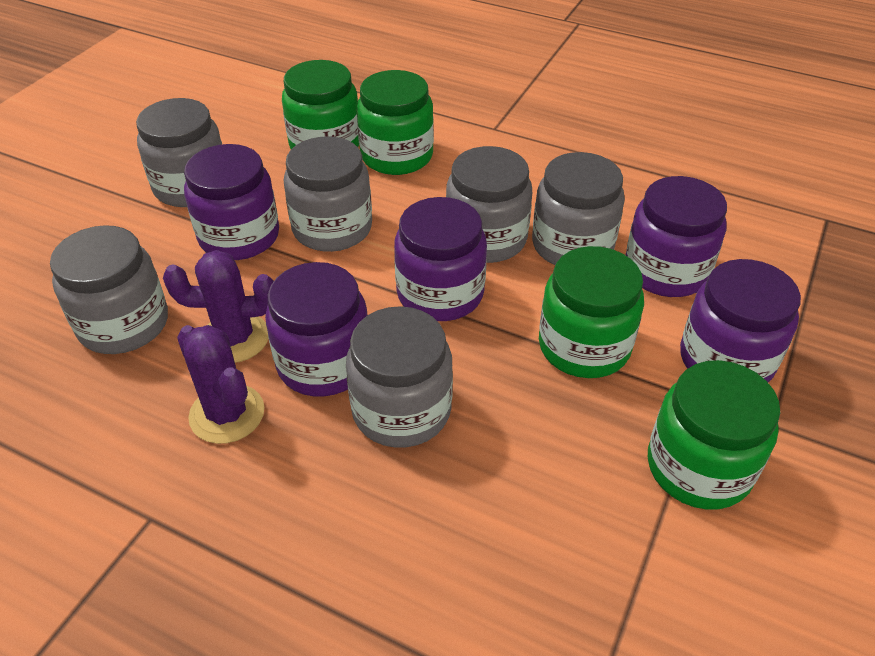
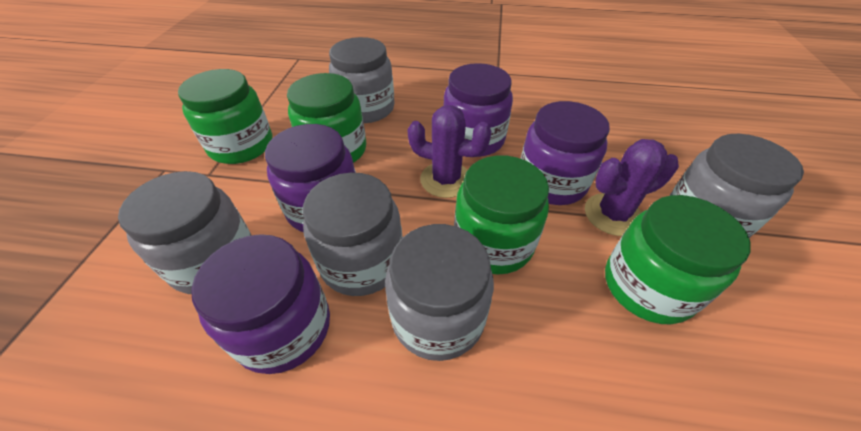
grey jar: 6 -> 5
purple jar: 5 -> 4

